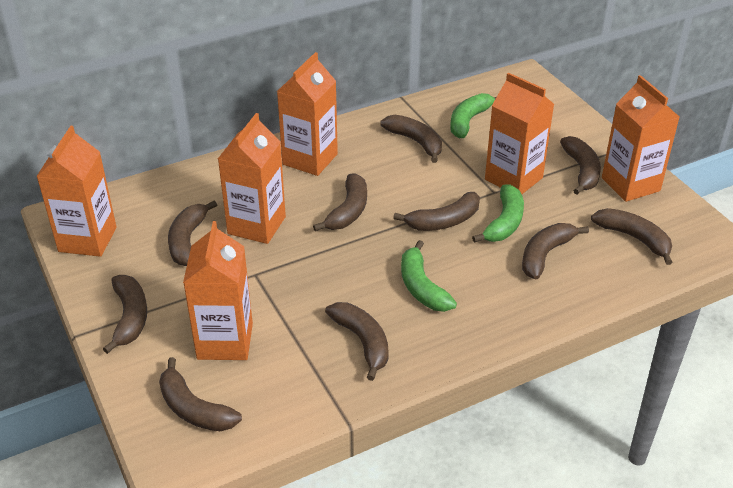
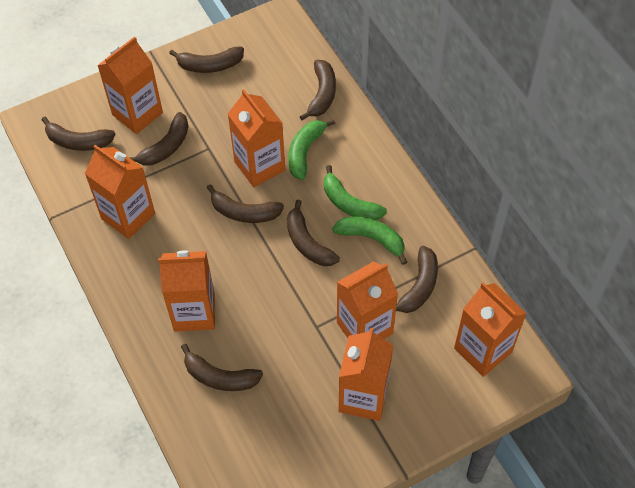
brown banana: 10 -> 8
orange carton: 6 -> 7

